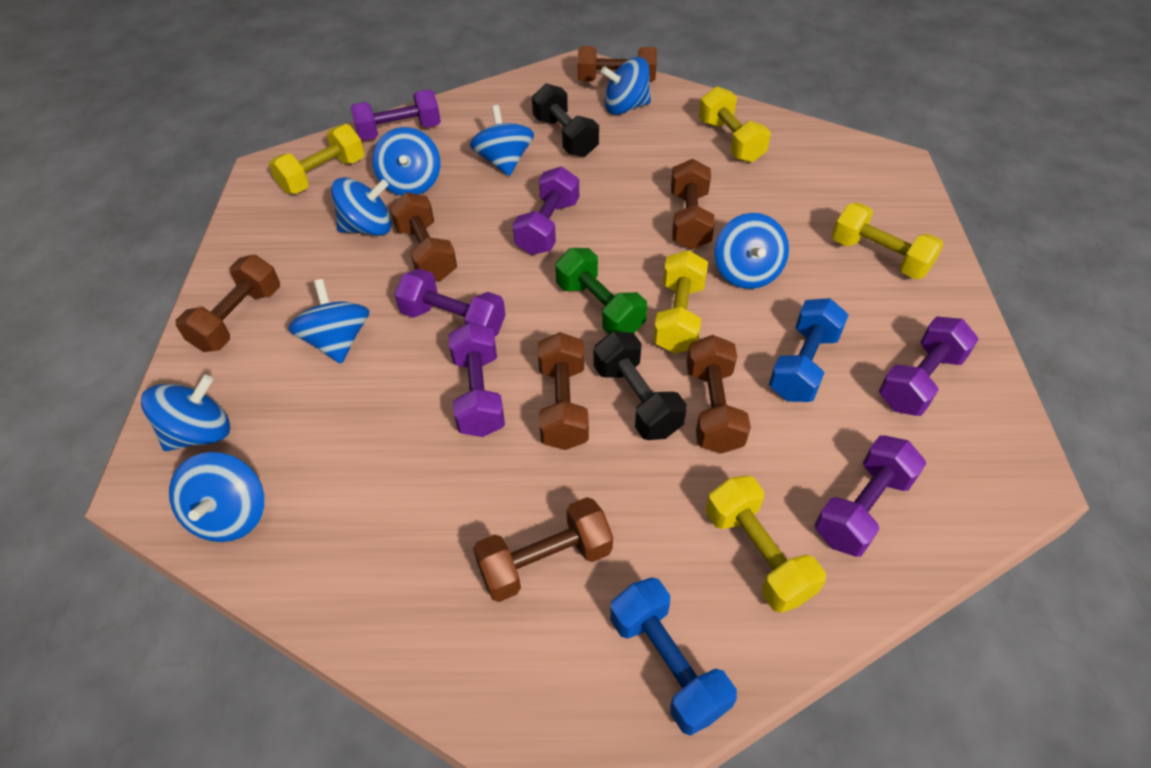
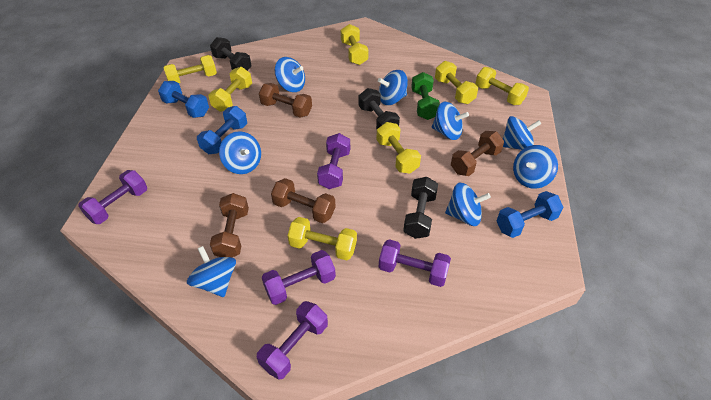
black dumbbell: 2 -> 3
blue dumbbell: 2 -> 3
brown dumbbell: 7 -> 4
purple dumbbell: 6 -> 5
yellow dumbbell: 5 -> 7

